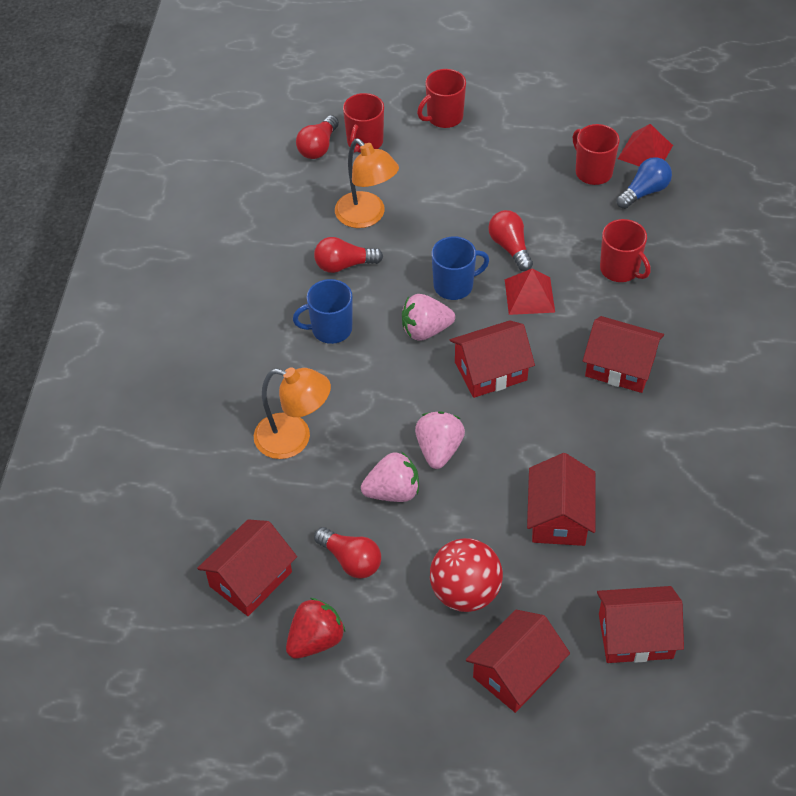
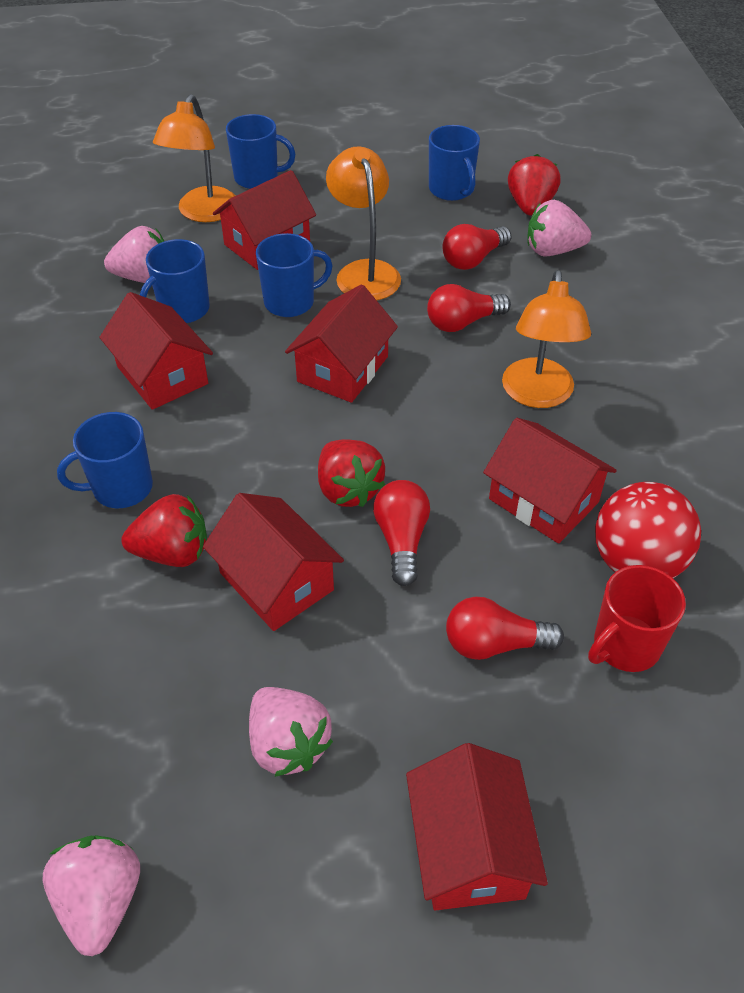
blue light bulb: 1 -> 0
blue mug: 2 -> 5
orange lamp: 2 -> 3
pink strawberry: 3 -> 4
red mug: 4 -> 1
red pyramid: 2 -> 0
red strawberry: 1 -> 3

